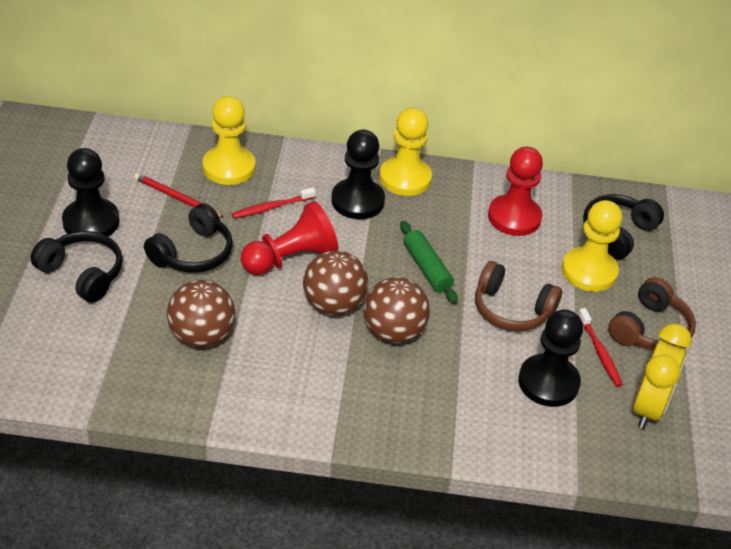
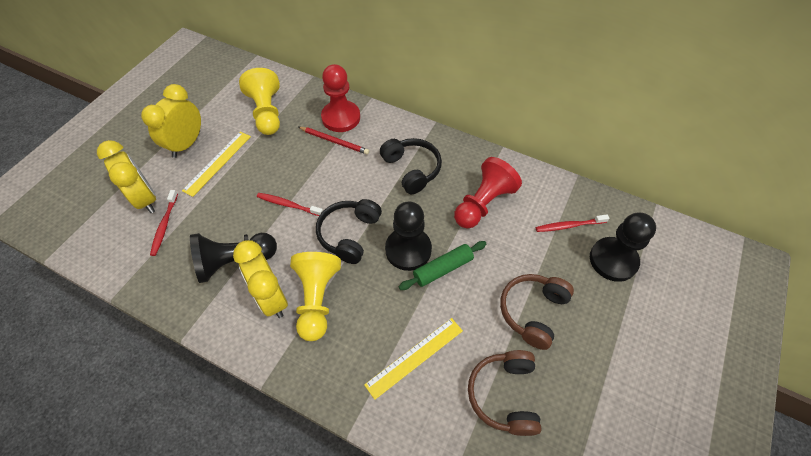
black headphones: 3 -> 2
brown ball: 3 -> 0
red toothbrush: 2 -> 3
yellow clock: 1 -> 3
yellow pawn: 3 -> 2
yellow ruler: 0 -> 2

